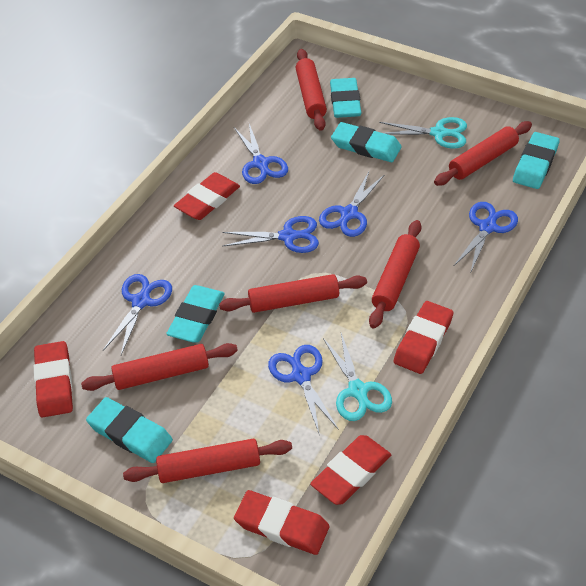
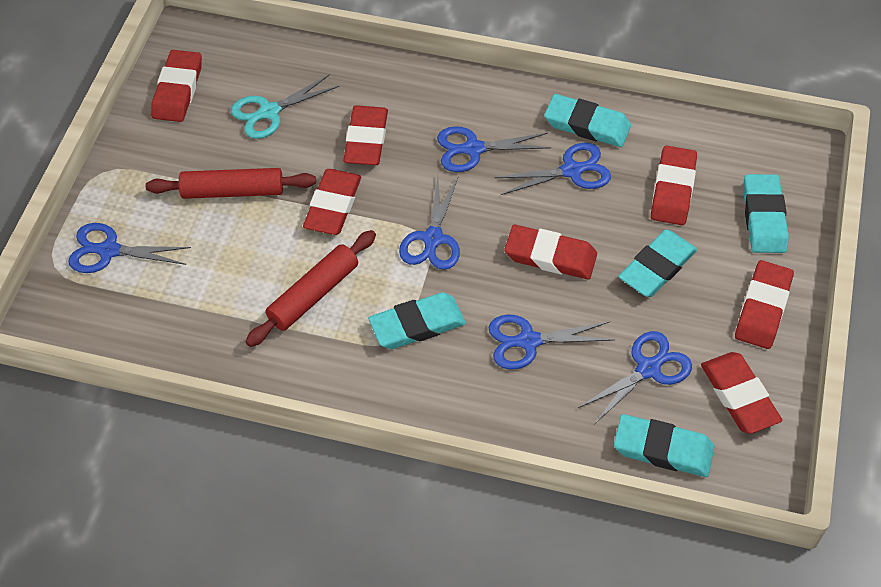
red eraser: 5 -> 7
red rolling pin: 6 -> 2
turquoise scissors: 2 -> 1

